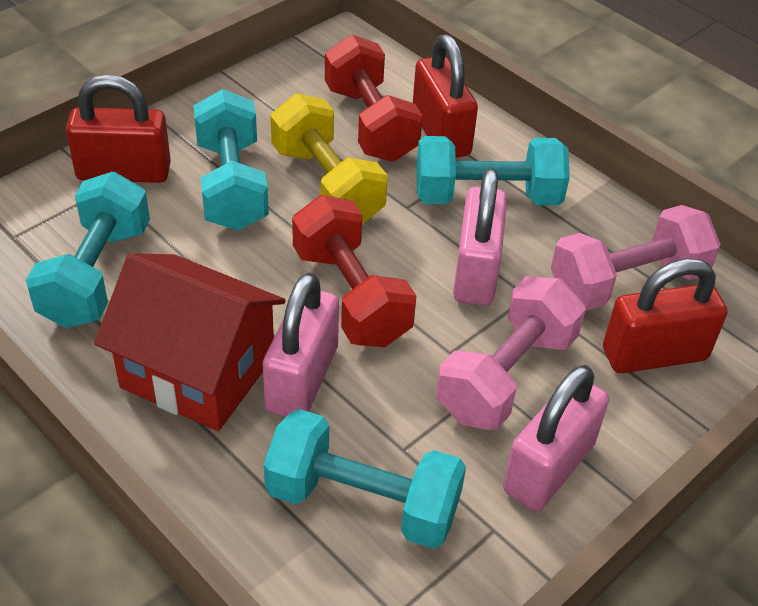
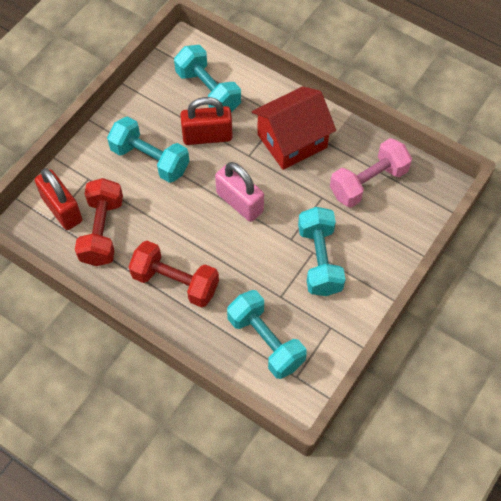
pink dumbbell: 2 -> 1
pink padlock: 3 -> 1
red padlock: 3 -> 2
yellow dumbbell: 1 -> 0

